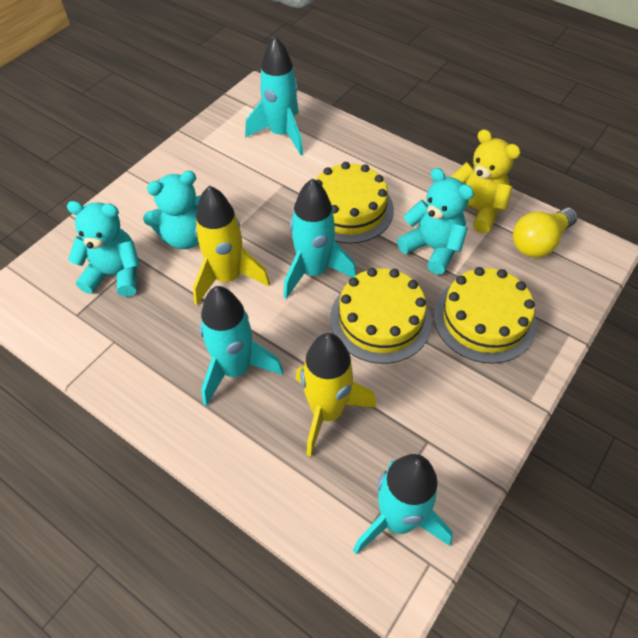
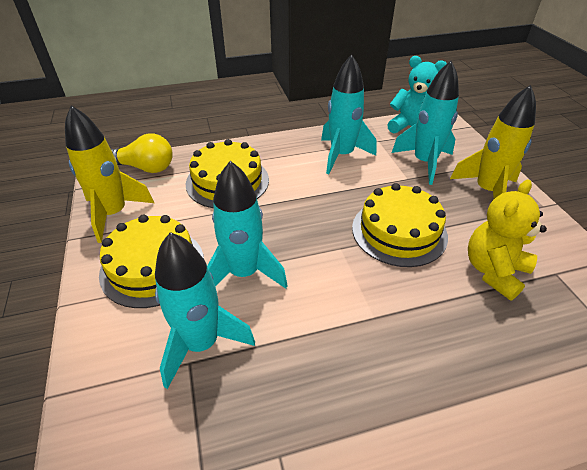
turquoise teddy bear: 3 -> 1

